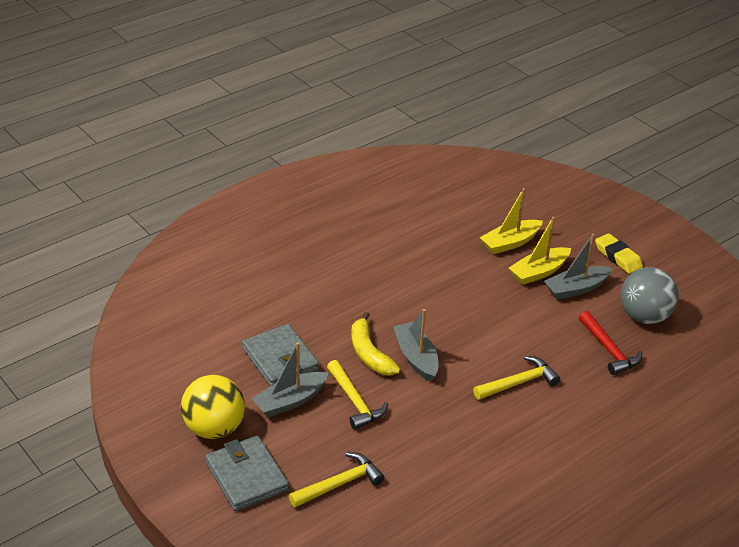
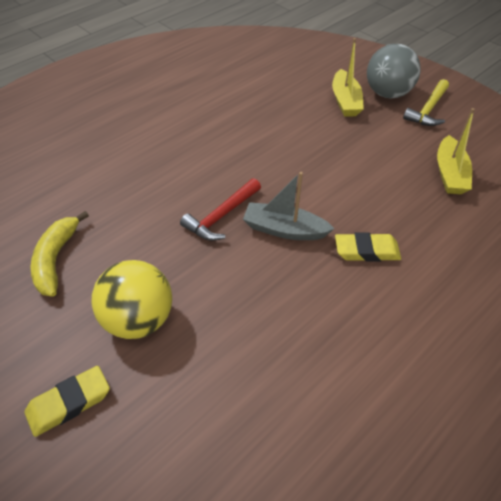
grey boat: 3 -> 1
grey wallet: 2 -> 0
yellow eraser: 1 -> 2
yellow hammer: 3 -> 1

